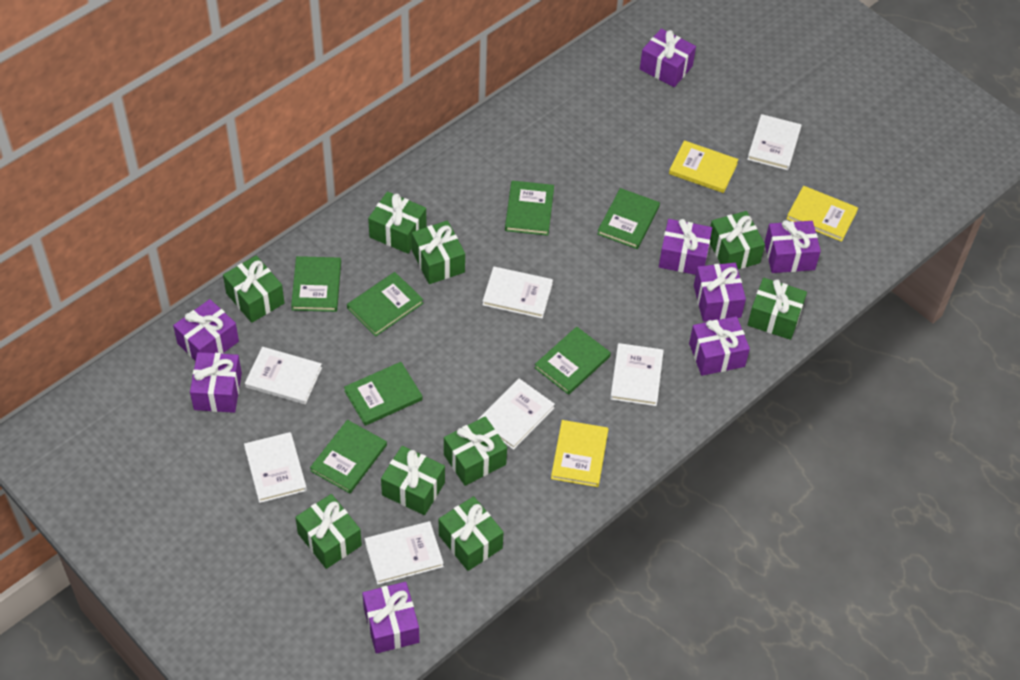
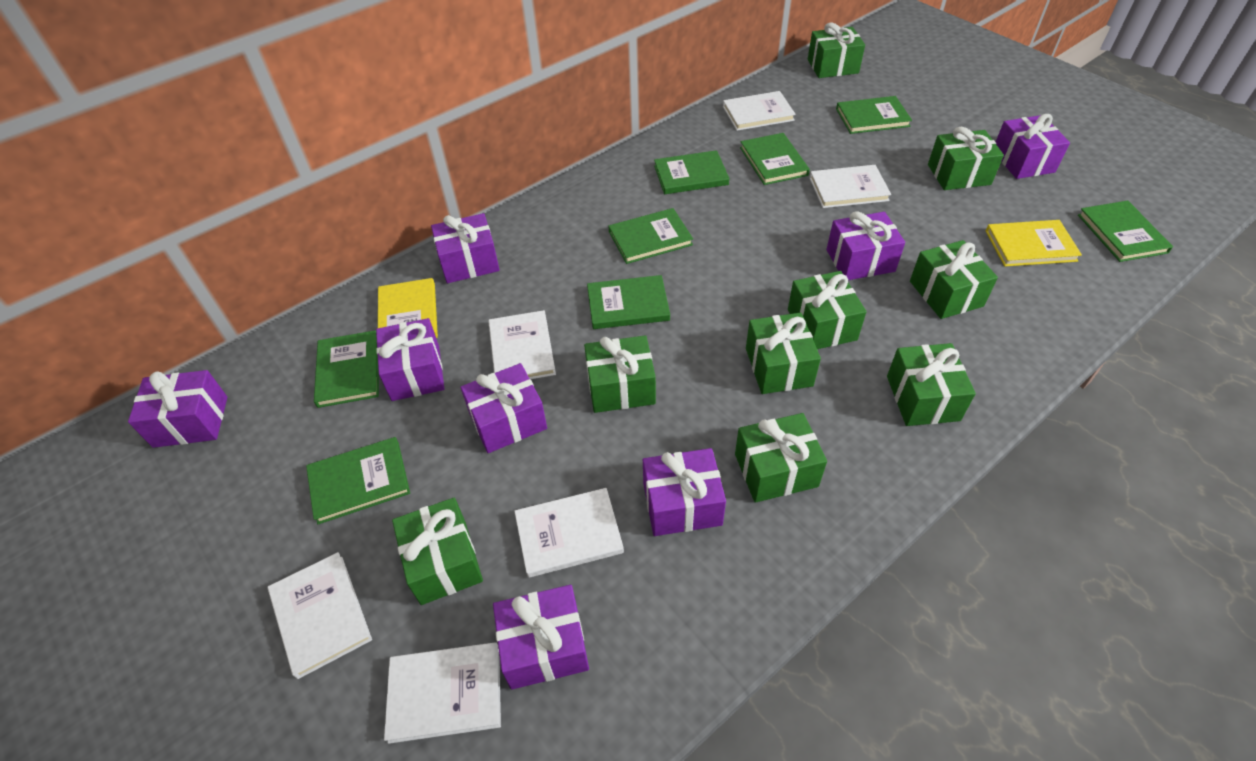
green book: 7 -> 8
white book: 7 -> 6
yellow book: 3 -> 2

